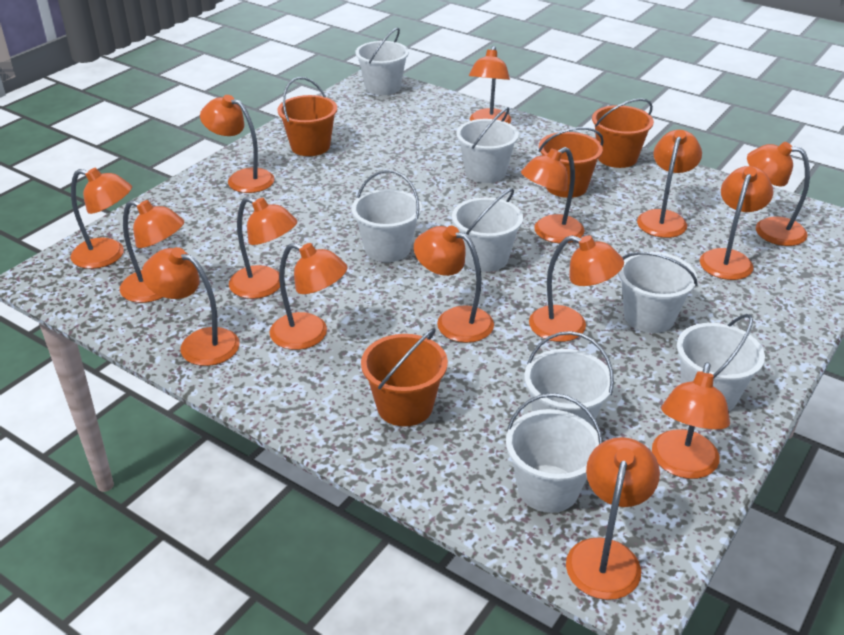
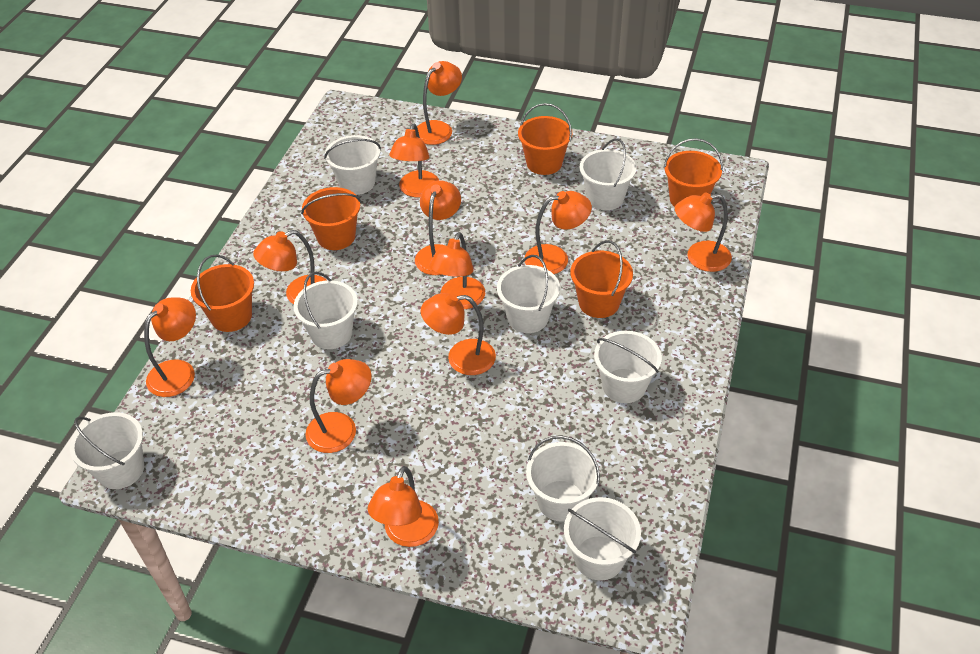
orange bucket: 4 -> 5
orange lamp: 15 -> 11

